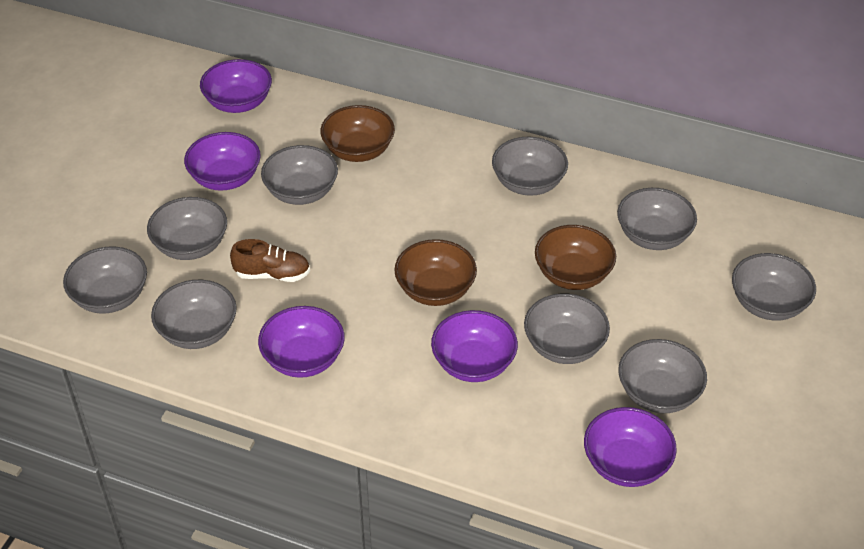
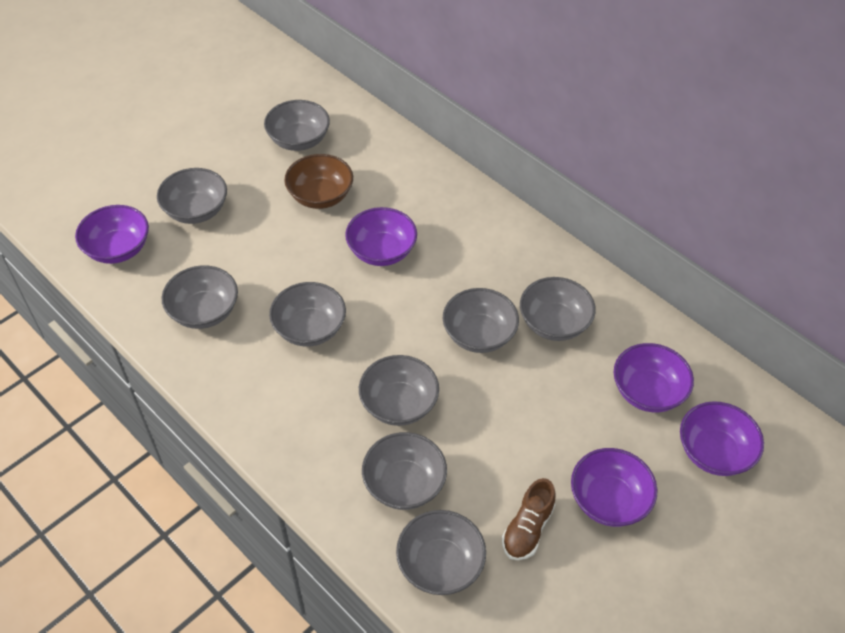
brown bowl: 3 -> 1

